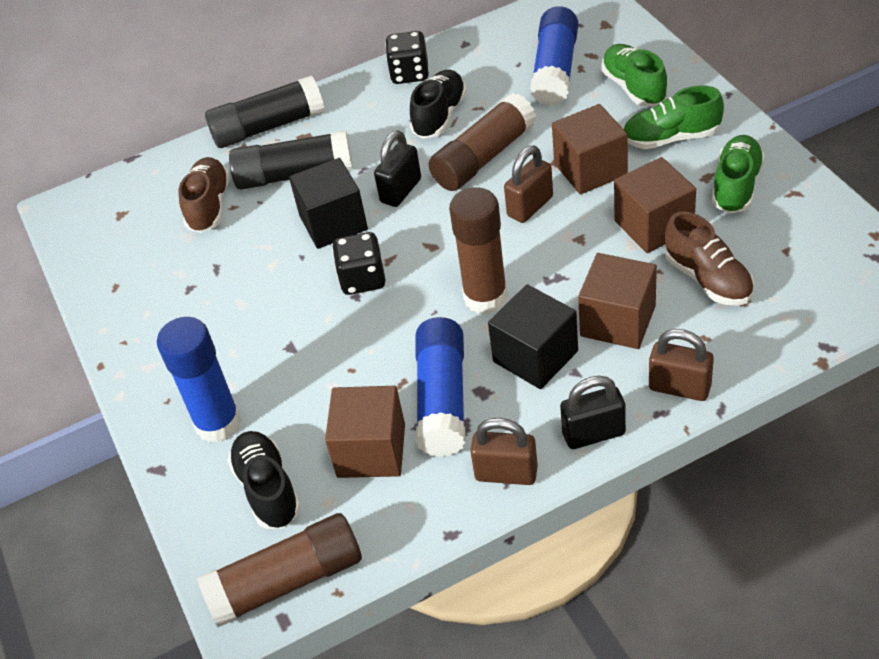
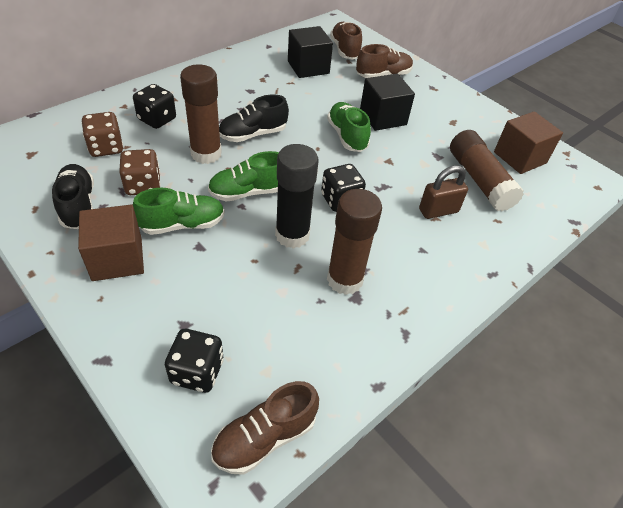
black dice: 2 -> 3
black glue stick: 2 -> 1
black padlock: 2 -> 0
blue glue stick: 3 -> 0
brown cube: 4 -> 2
brown dice: 0 -> 2
brown padlock: 3 -> 1
brown shoe: 2 -> 3

